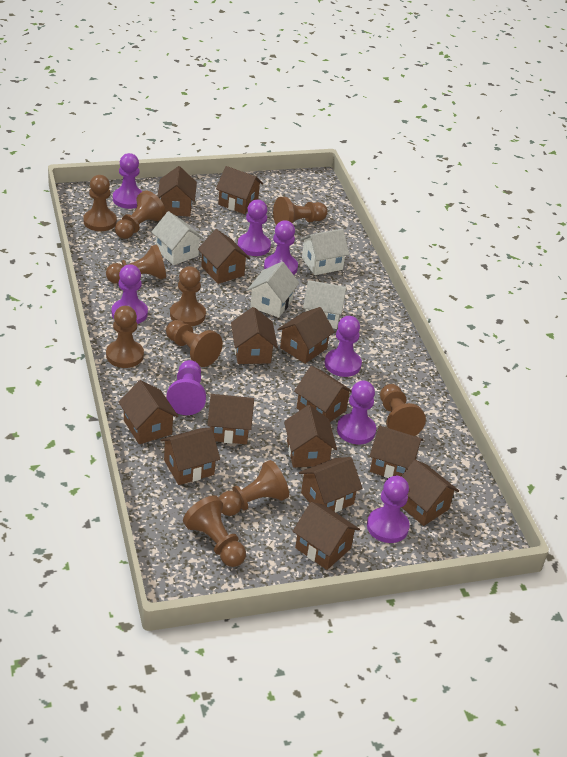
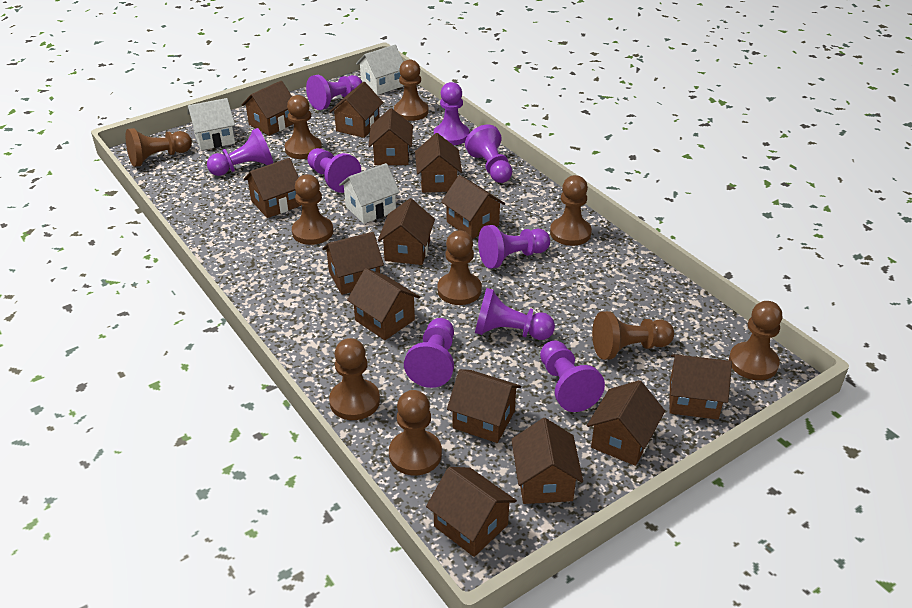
purple pawn: 8 -> 9
white house: 4 -> 3

